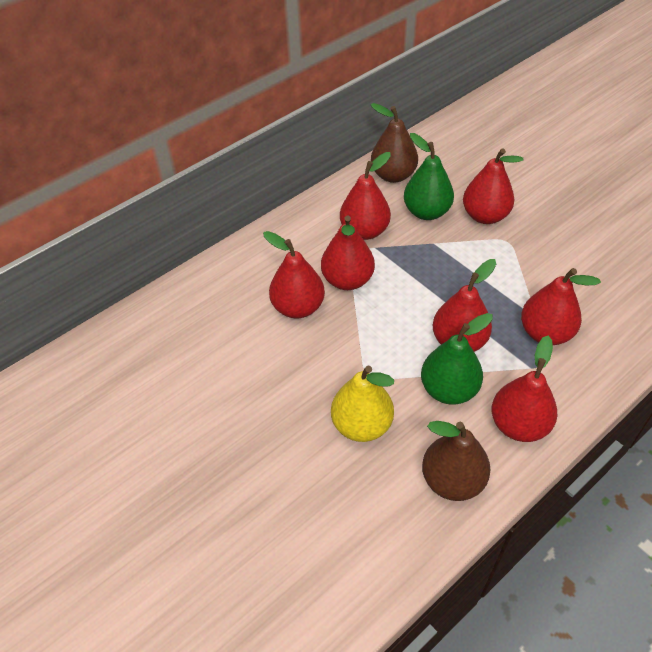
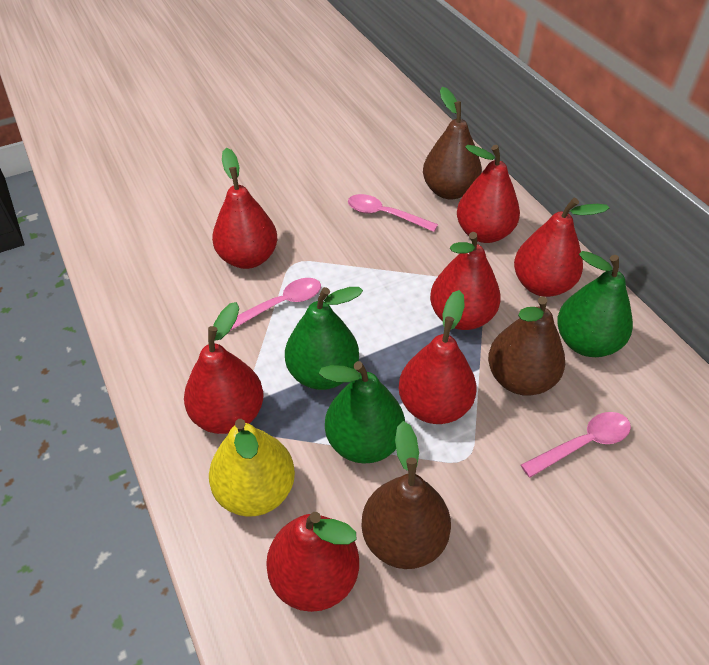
brown pear: 2 -> 3
green pear: 2 -> 3
pink spoon: 0 -> 3

